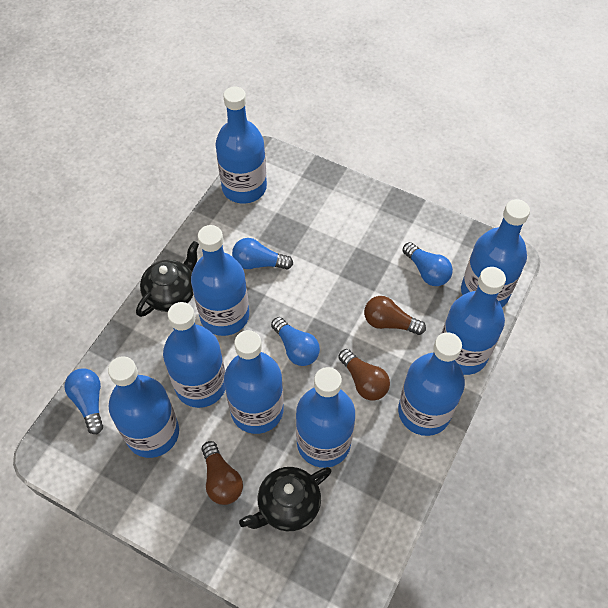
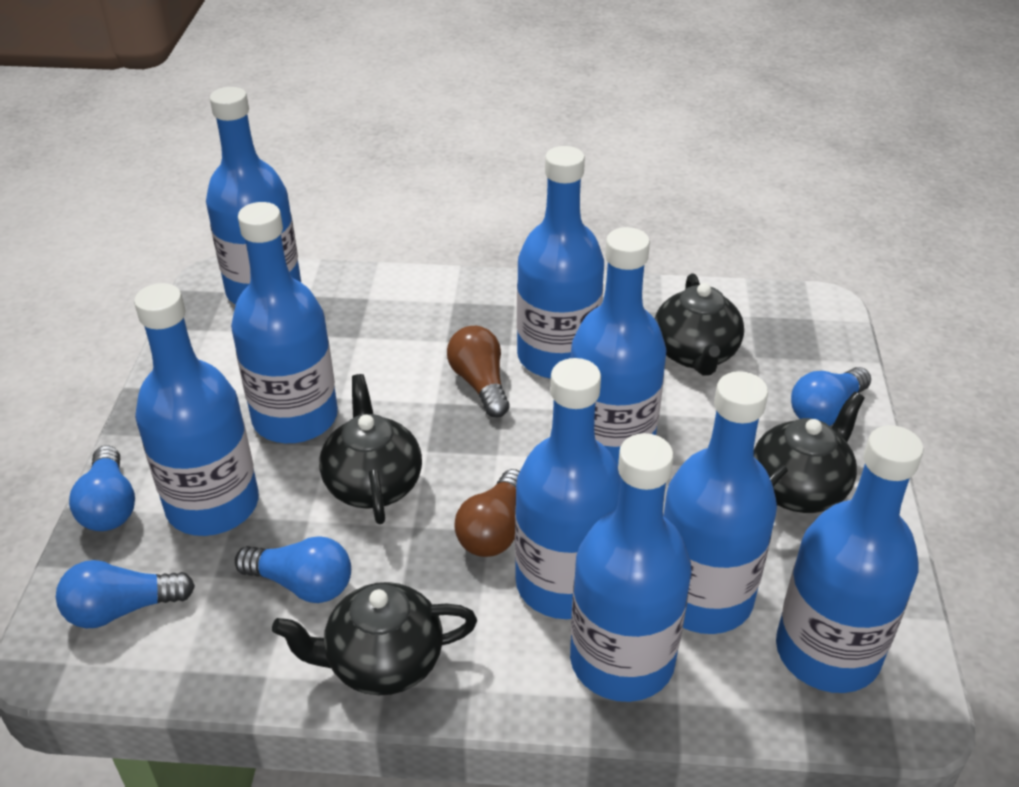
black teapot: 2 -> 4
brown light bulb: 3 -> 2

